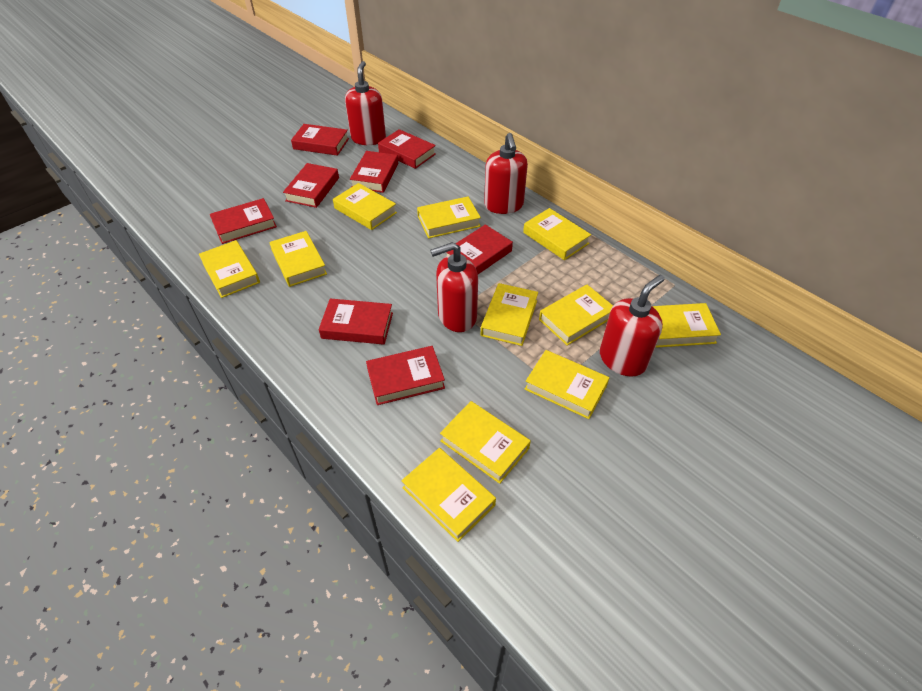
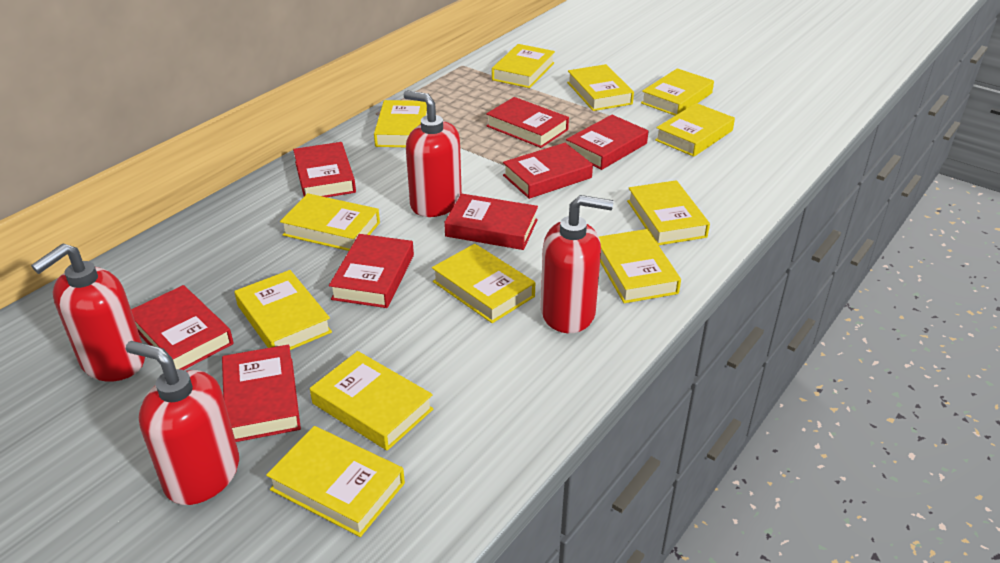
yellow book: 11 -> 12

